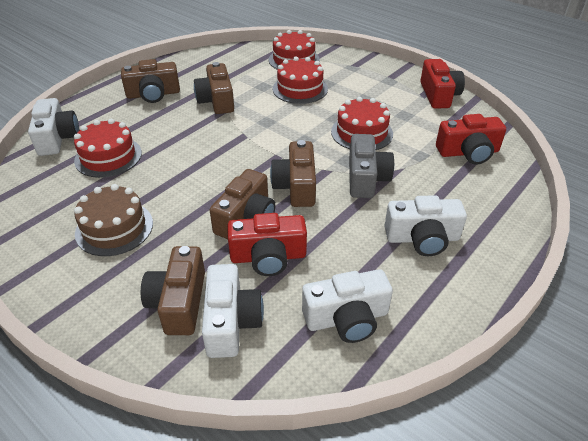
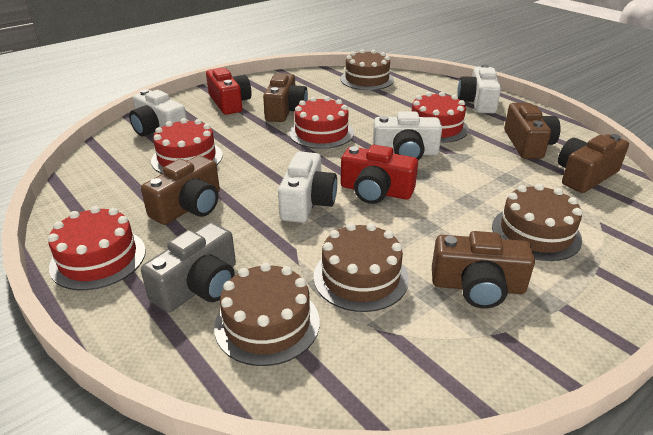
brown cake: 1 -> 4
red camera: 3 -> 2

